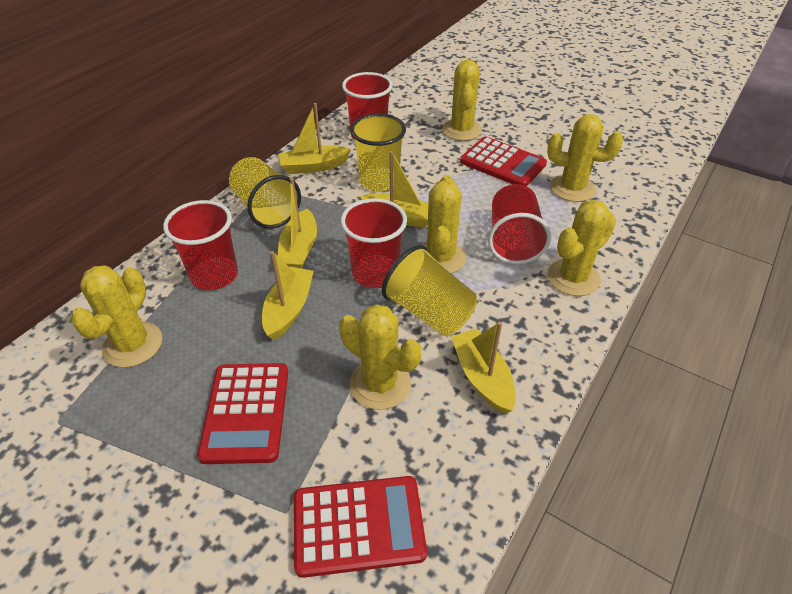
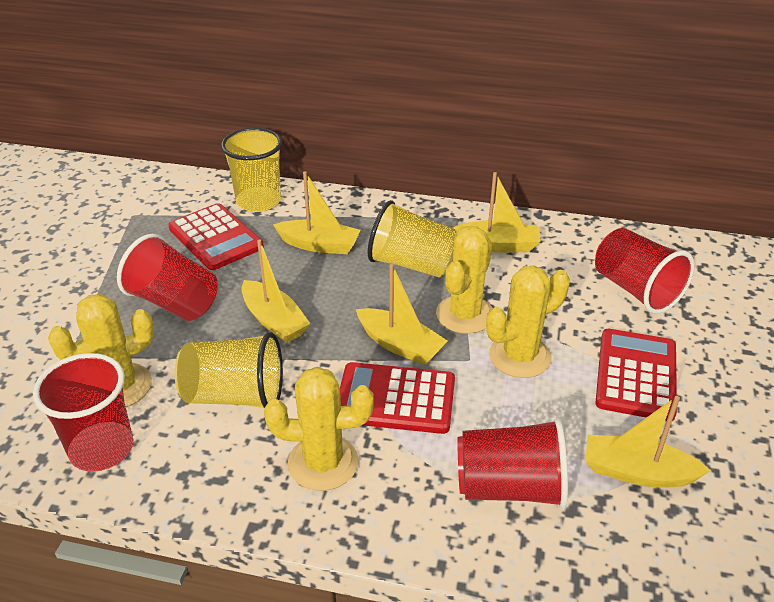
yellow cactus: 6 -> 4

